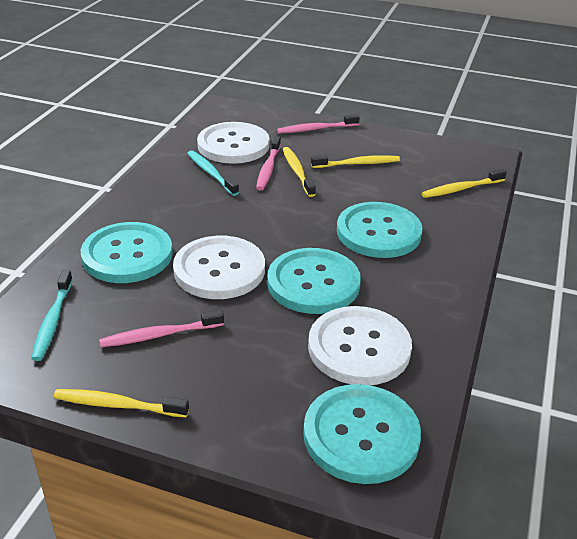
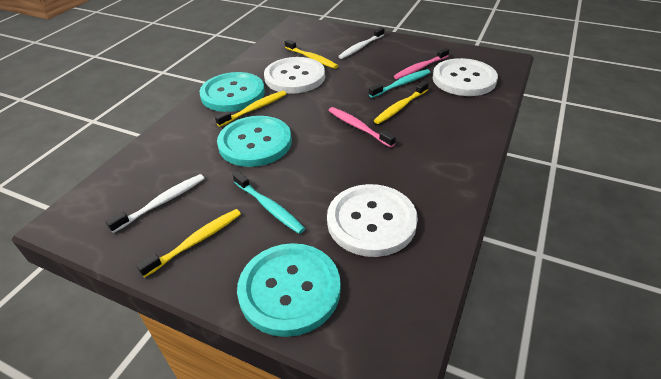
pink toothbrush: 3 -> 2
turquoise button: 4 -> 3
white toothbrush: 0 -> 2

